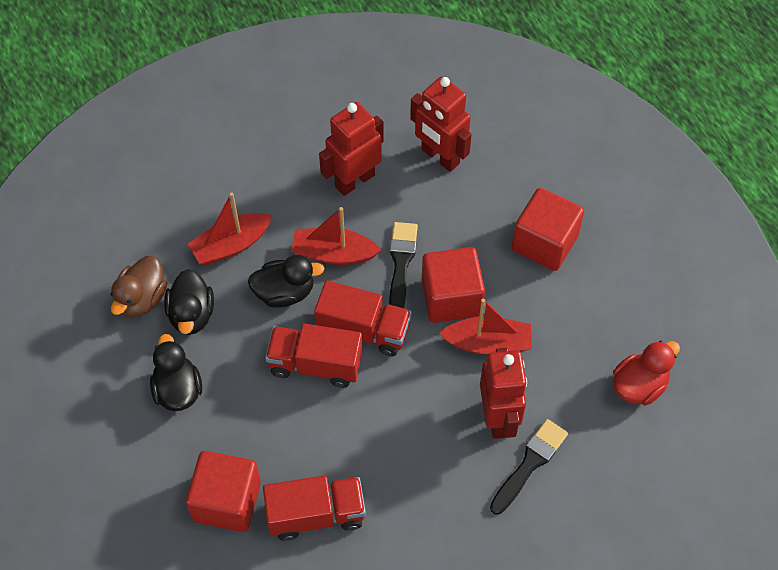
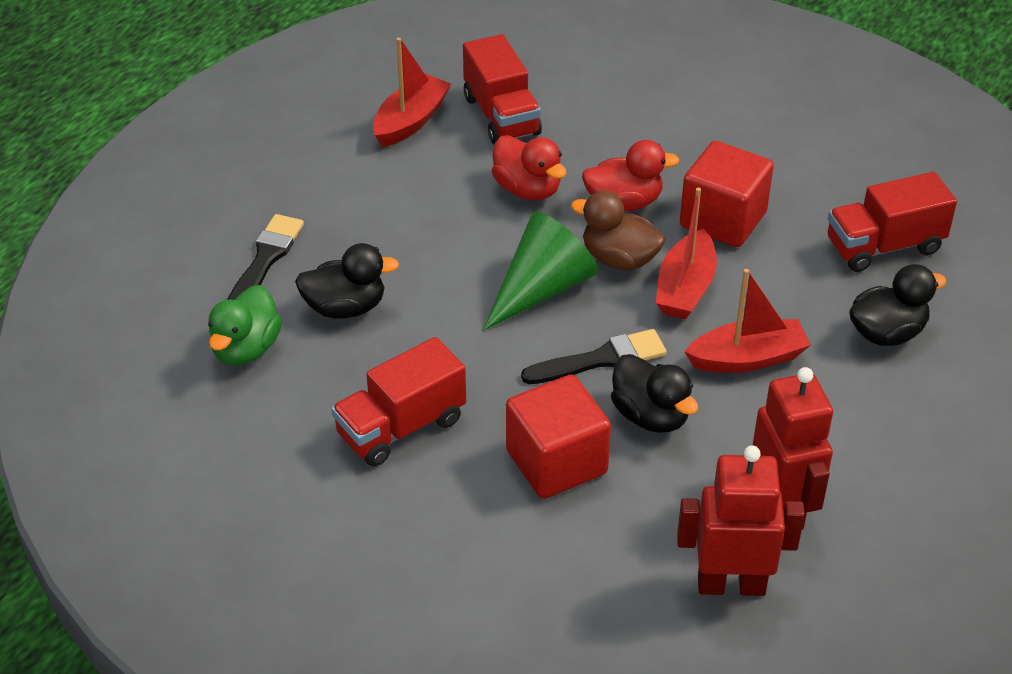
green cone: 0 -> 1
green duck: 0 -> 1
red cube: 3 -> 2
red duck: 1 -> 2
red robot: 3 -> 2

